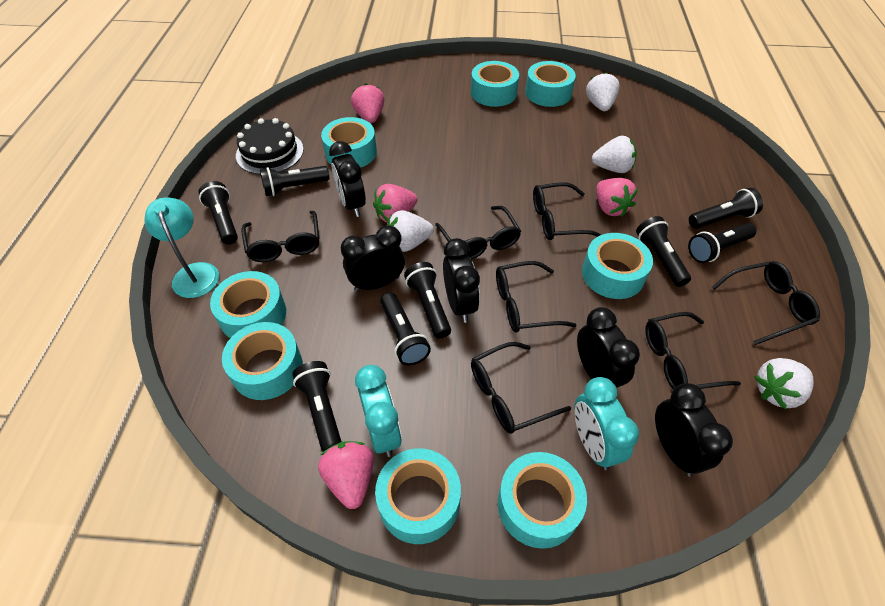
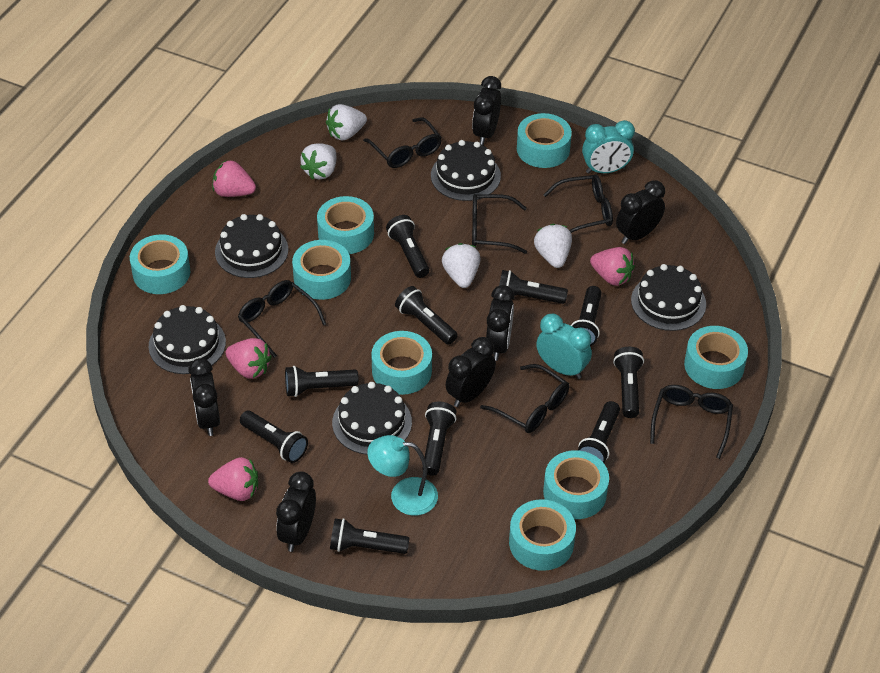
black cake: 1 -> 5
black clock: 5 -> 6
black flashlight: 8 -> 10
black glasses: 7 -> 6

